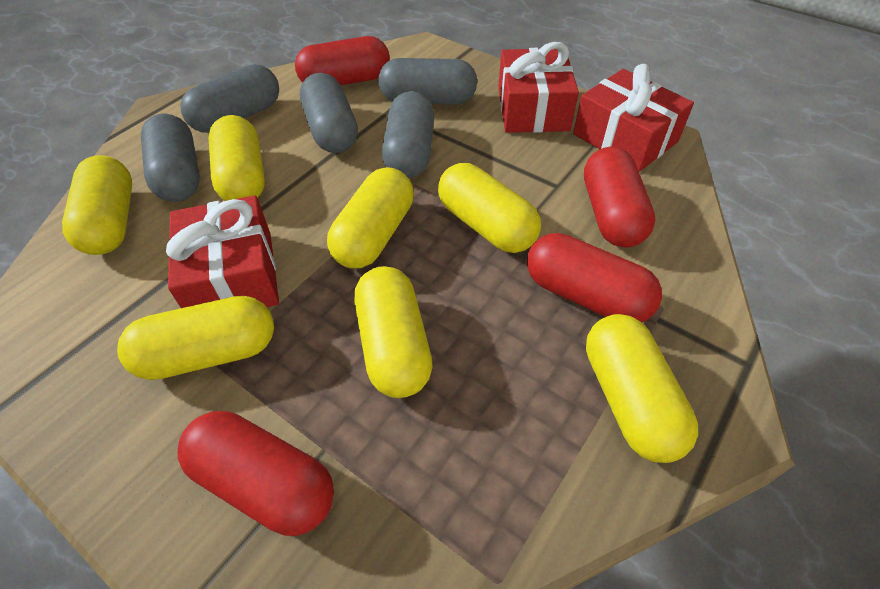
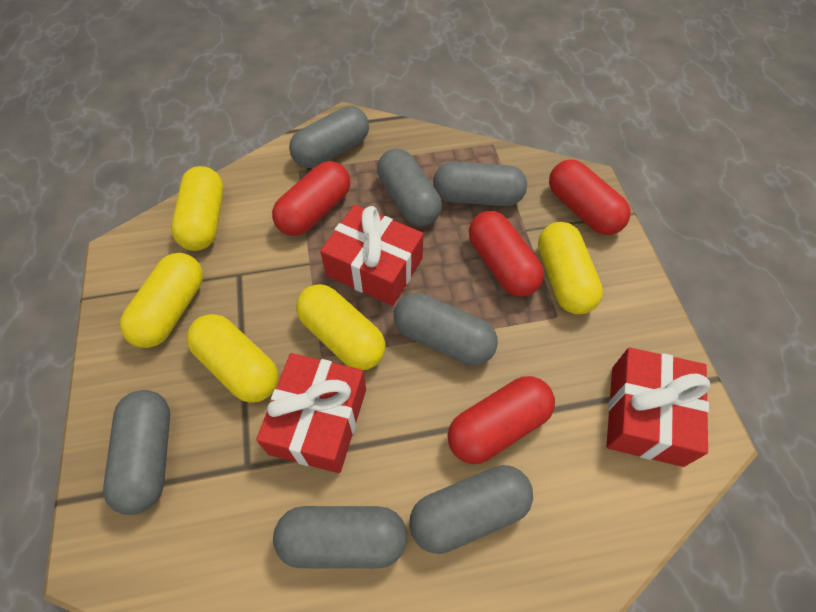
grey capsule: 5 -> 7
yellow capsule: 7 -> 5

